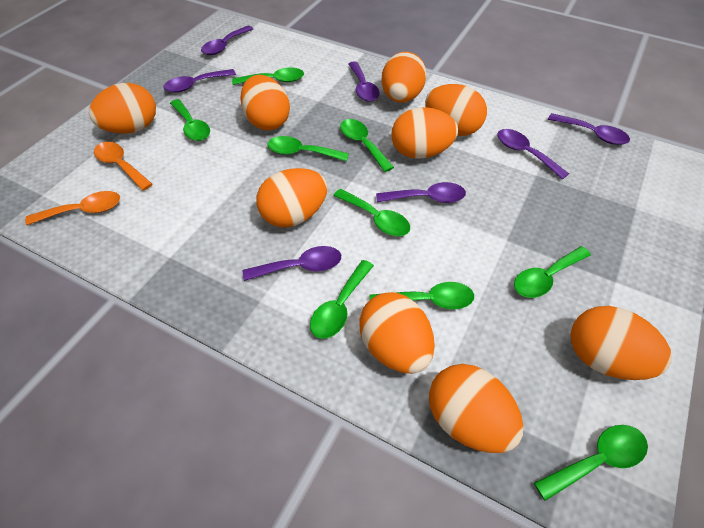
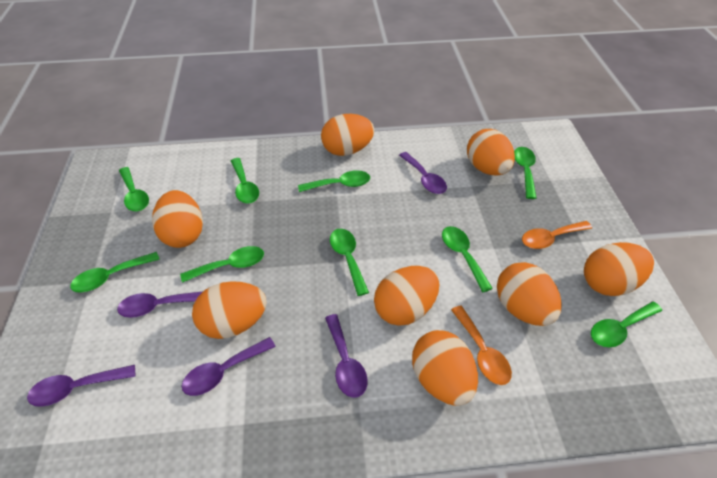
orange egg: 9 -> 8
purple spoon: 7 -> 5

